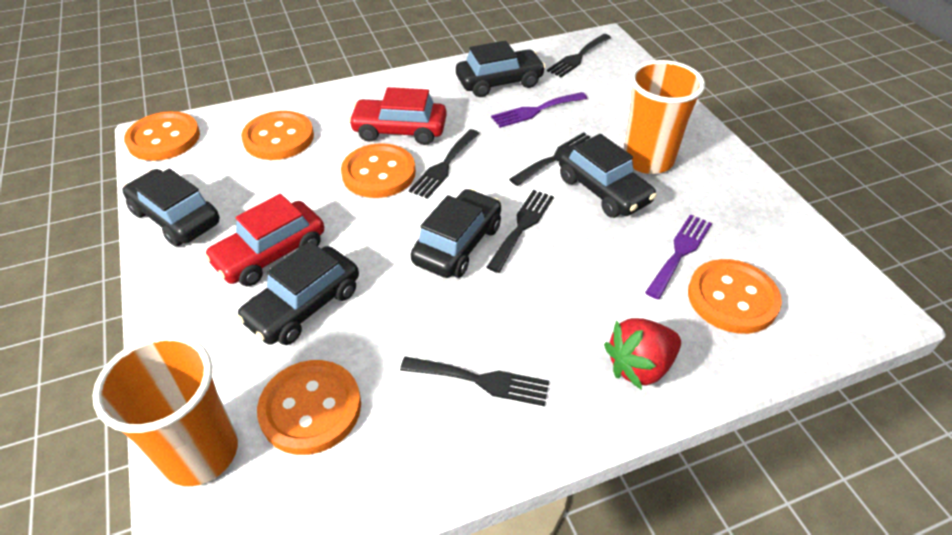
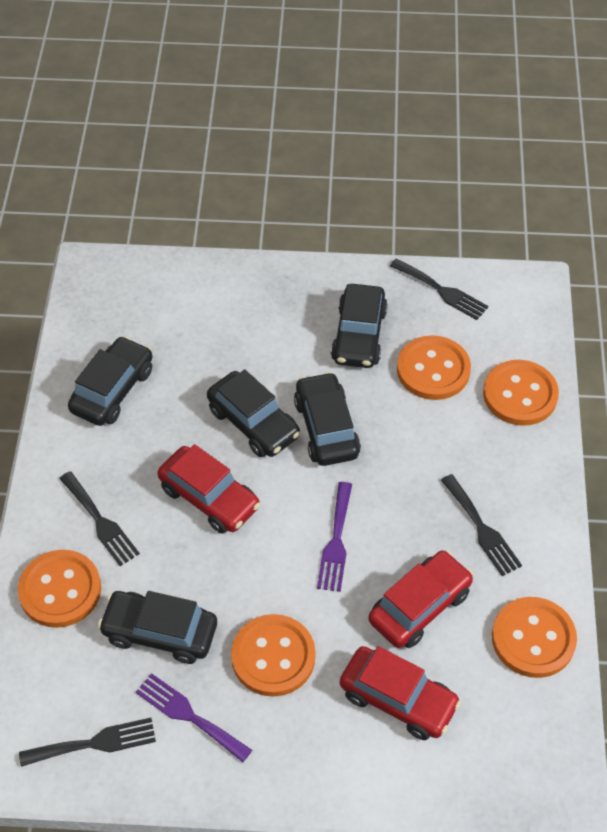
black fork: 5 -> 4
orange cup: 2 -> 0
red car: 2 -> 3
red strawberry: 1 -> 0

